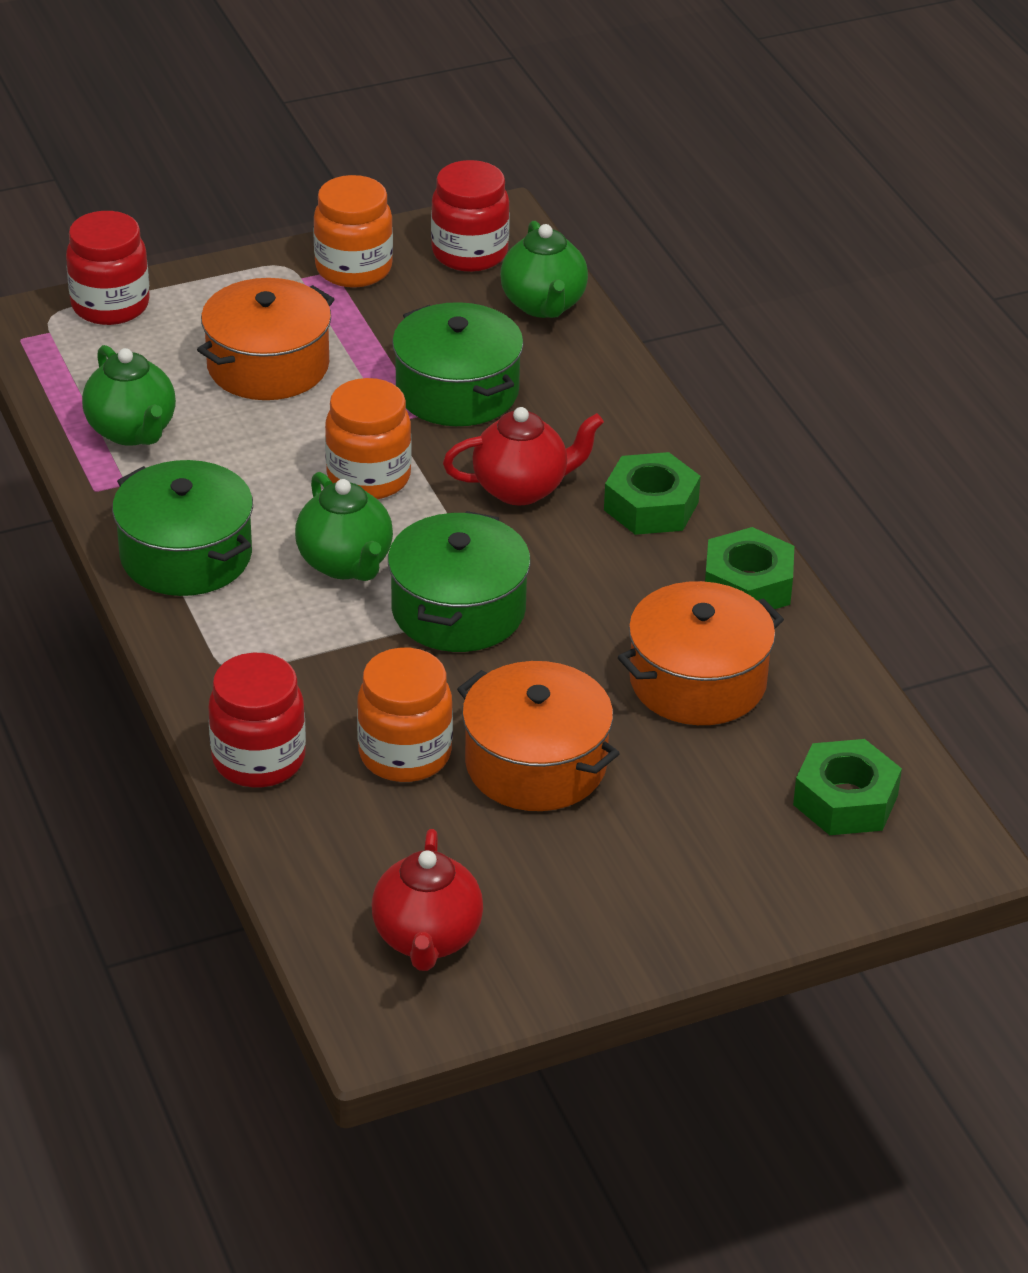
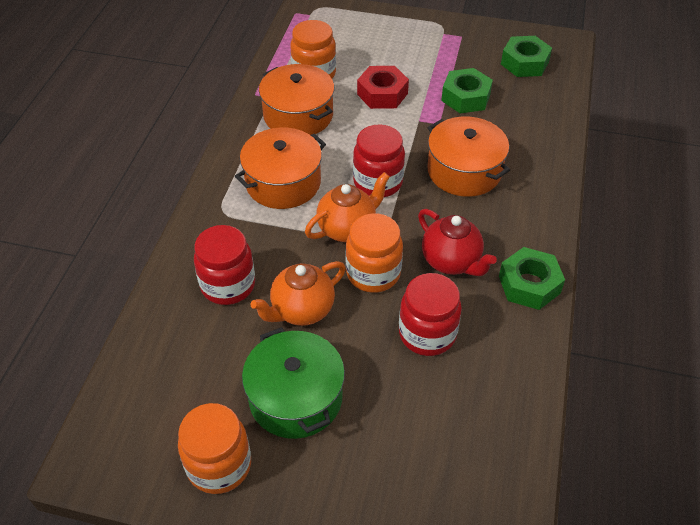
green pot: 3 -> 1
green teapot: 3 -> 0
orange teapot: 0 -> 2
red nut: 0 -> 1
red teapot: 2 -> 1

